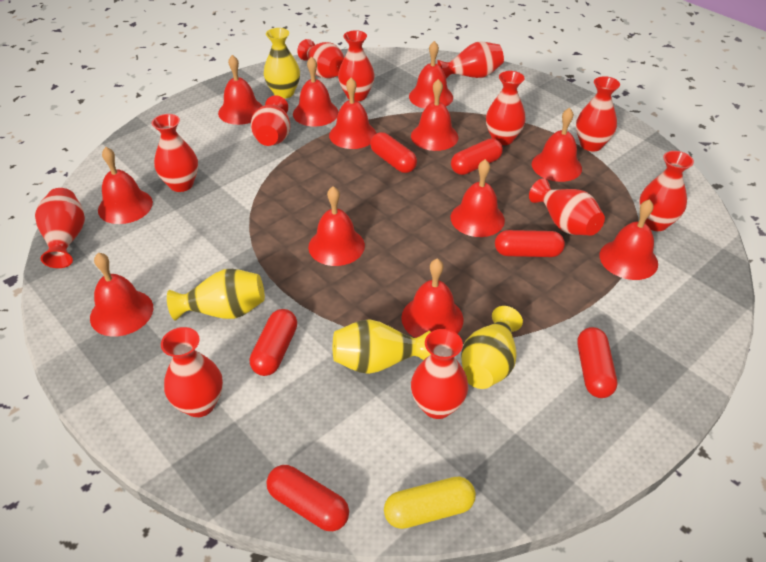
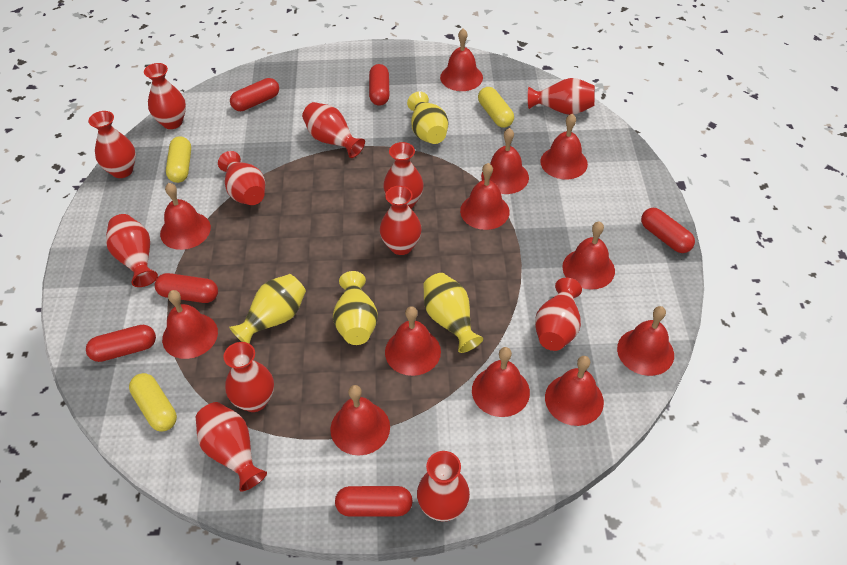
yellow capsule: 1 -> 3

